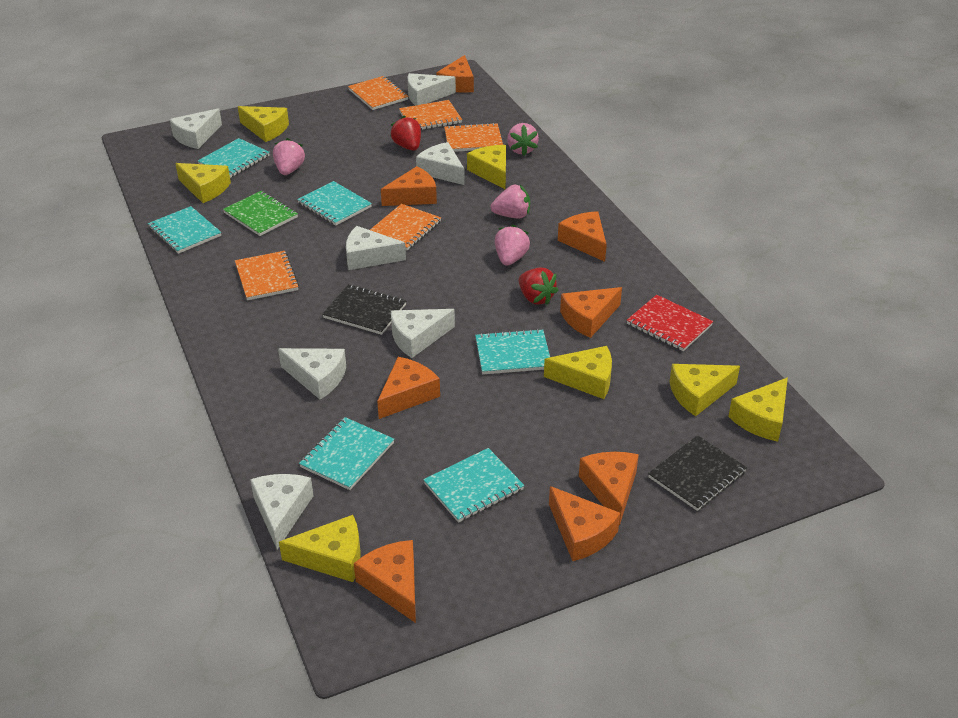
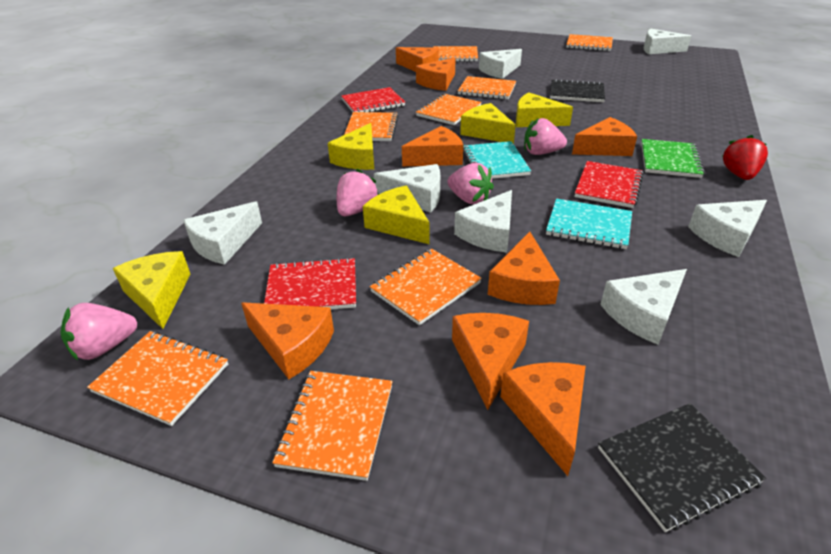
orange notebook: 5 -> 8
red notebook: 1 -> 3
red strawberry: 2 -> 1
turquoise notebook: 6 -> 2
yellow cheese: 7 -> 5

